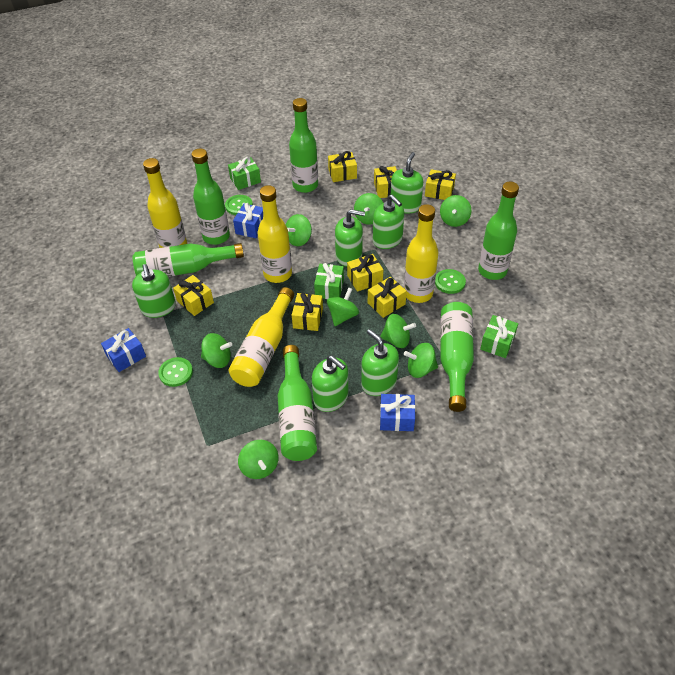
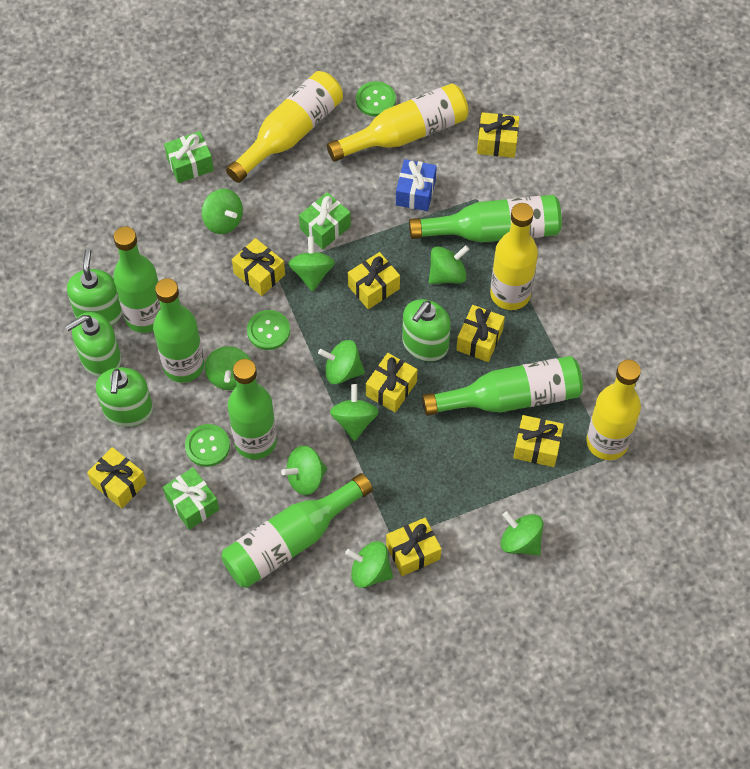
blue gift: 3 -> 1
green soap dispenser: 6 -> 4
green spinning top: 8 -> 9
yellow gift: 7 -> 8

